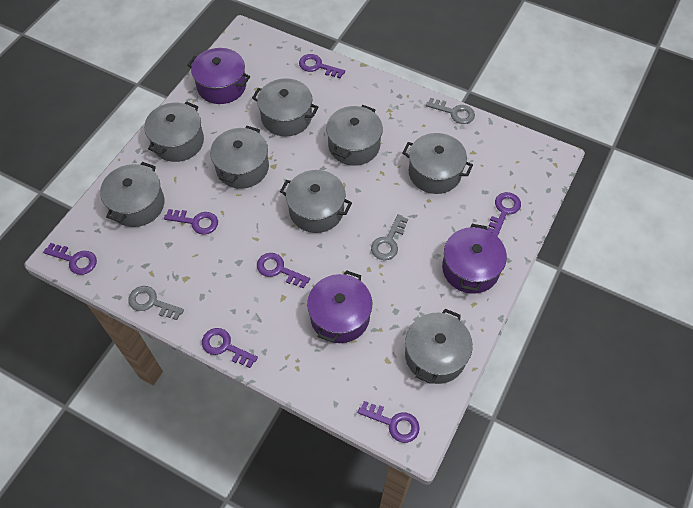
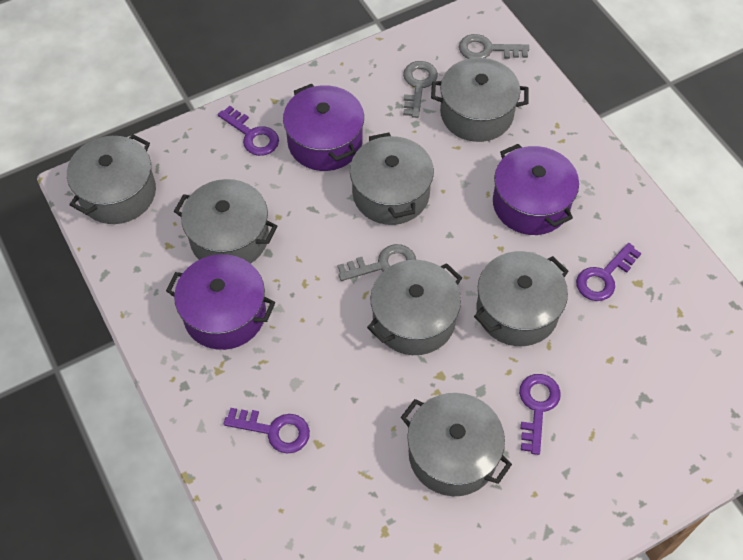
grey pot: 8 -> 7
purple key: 7 -> 4

